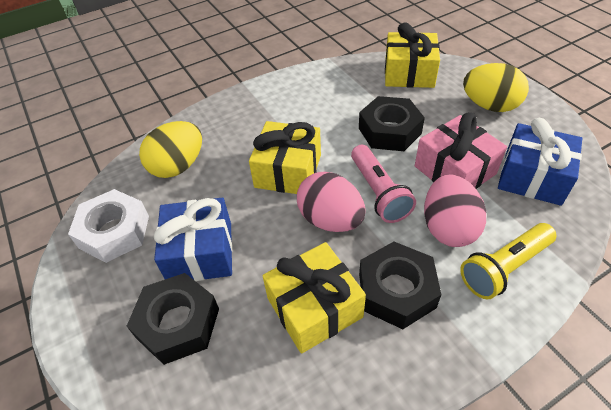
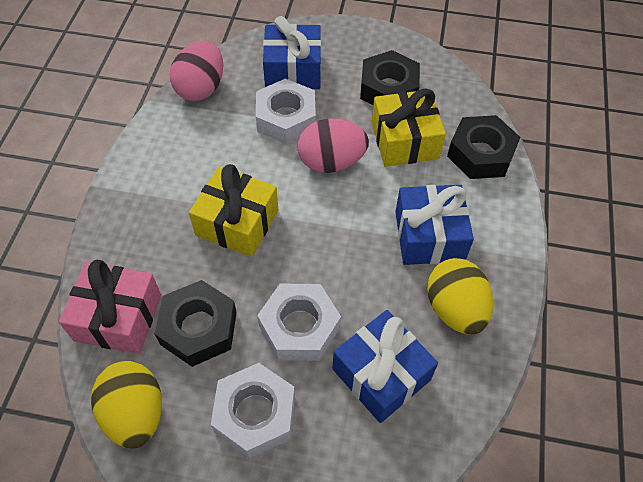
blue gift: 2 -> 3
pink flashlight: 1 -> 0
white nut: 1 -> 3
yellow flashlight: 1 -> 0
yellow gift: 3 -> 2

